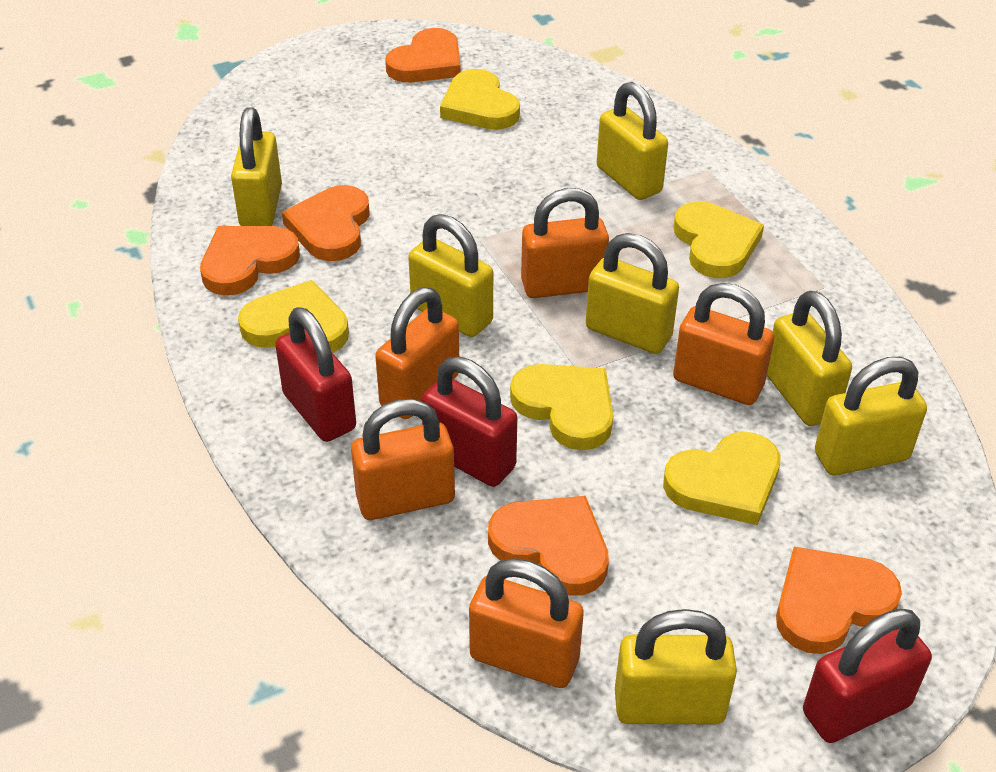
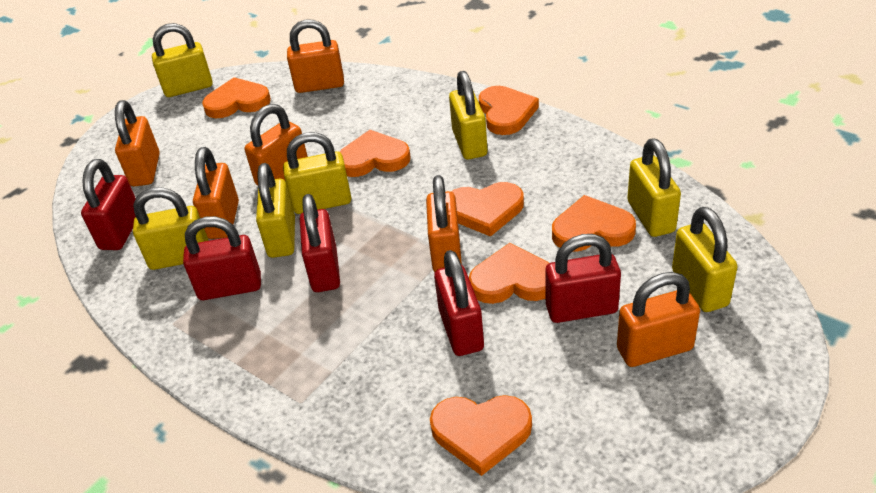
orange heart: 5 -> 7
orange padlock: 5 -> 6
red padlock: 3 -> 5
yellow heart: 5 -> 0

